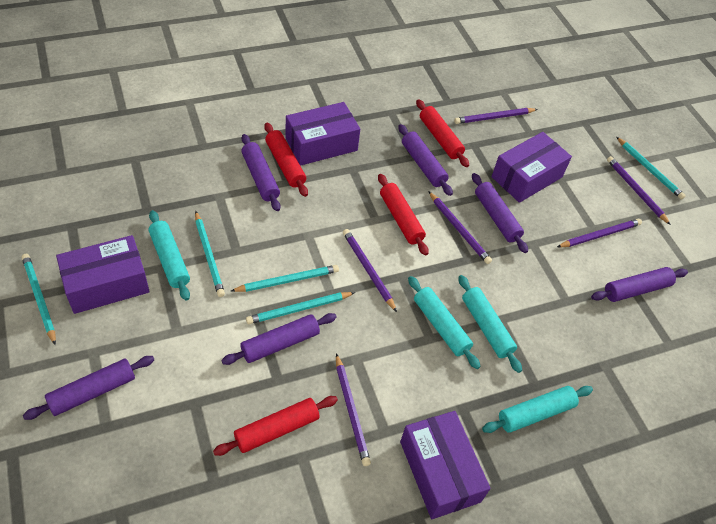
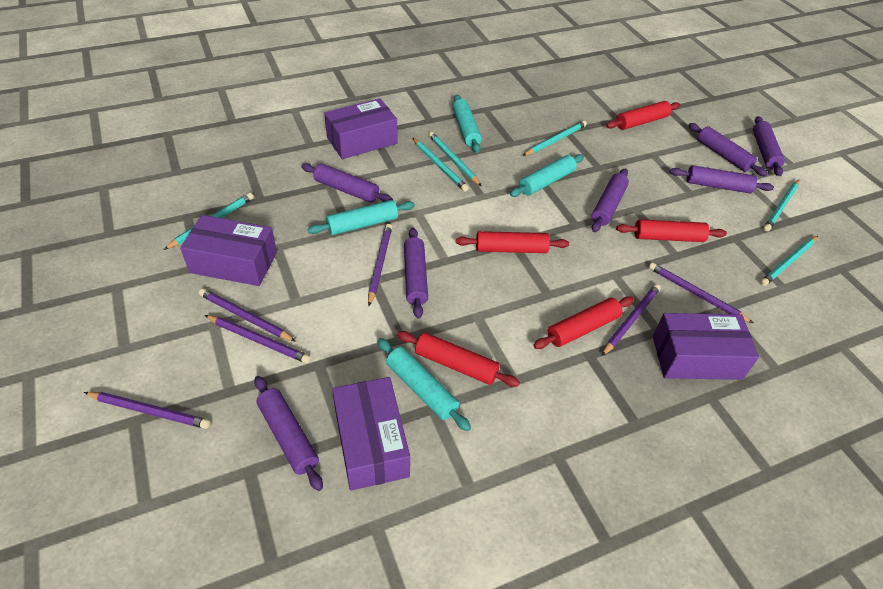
purple rolling pin: 6 -> 7
red rolling pin: 4 -> 5
turquoise pencil: 5 -> 6

